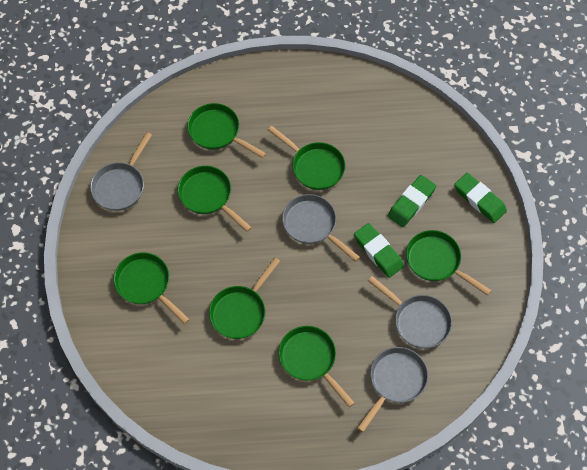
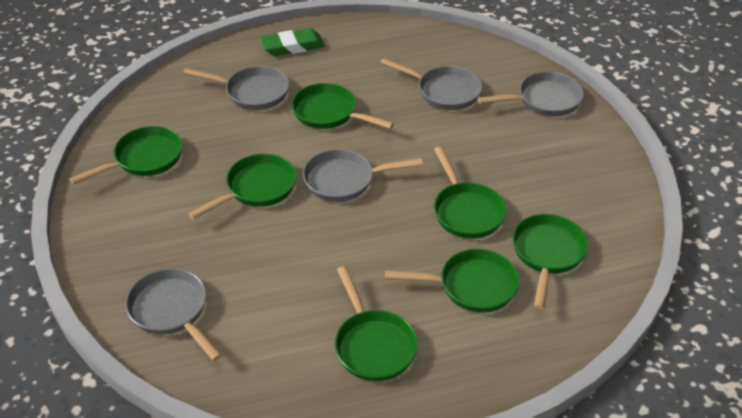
green eraser: 3 -> 1
grey pan: 4 -> 5

